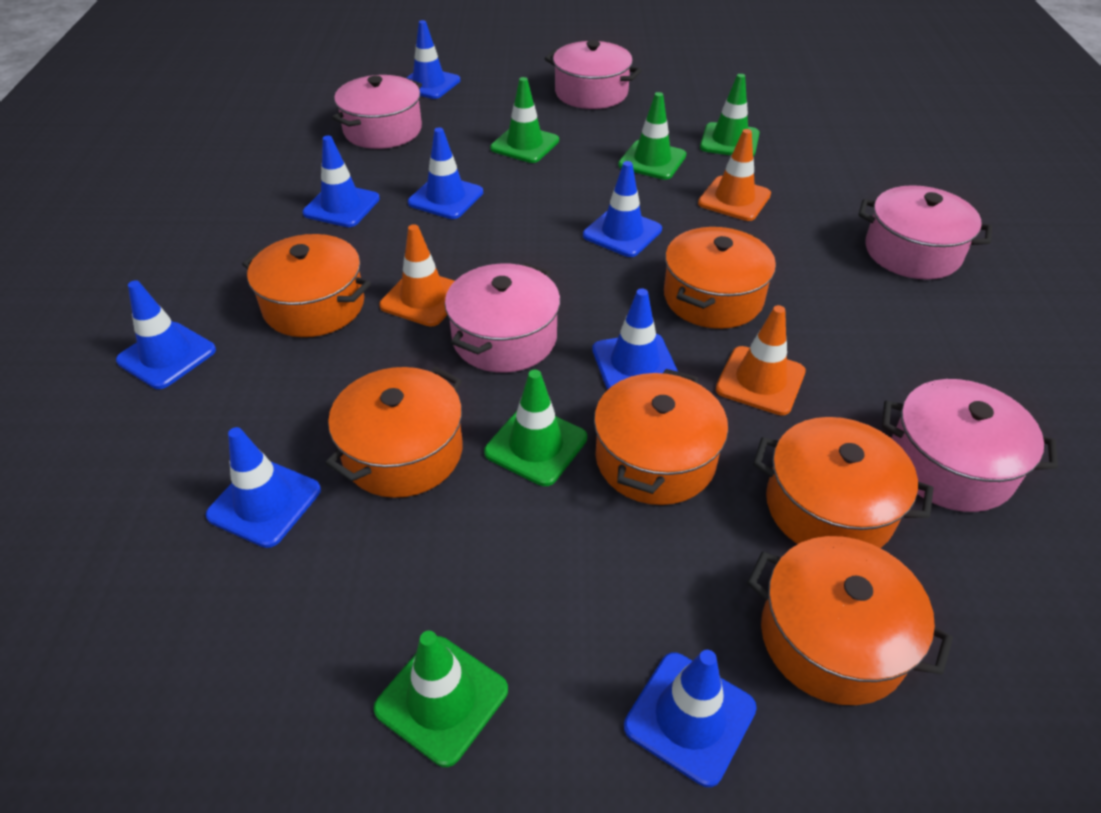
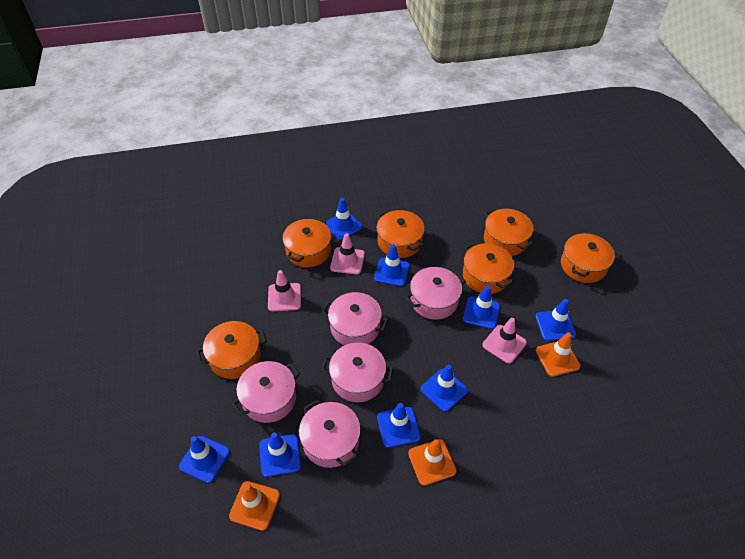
green traffic cone: 5 -> 0
pink traffic cone: 0 -> 3

